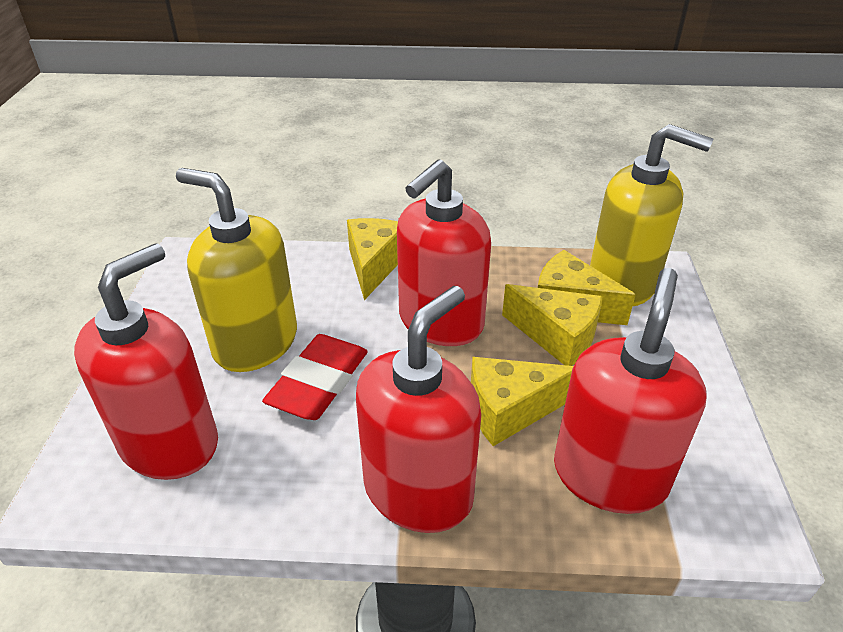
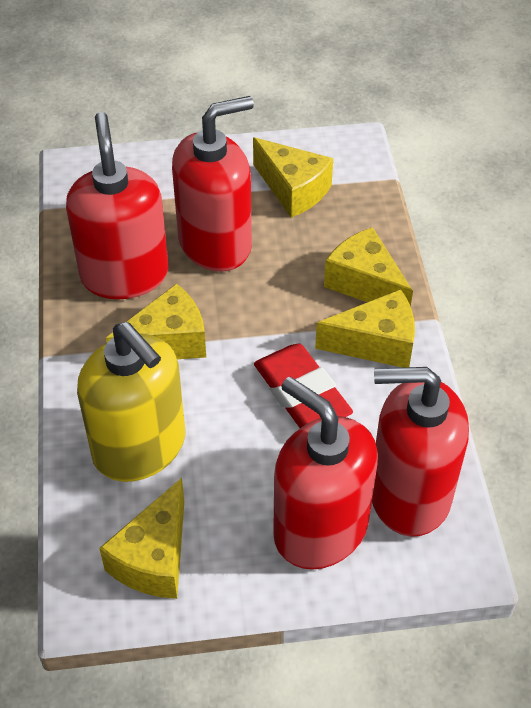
yellow cheese: 4 -> 5
yellow soap dispenser: 2 -> 1

